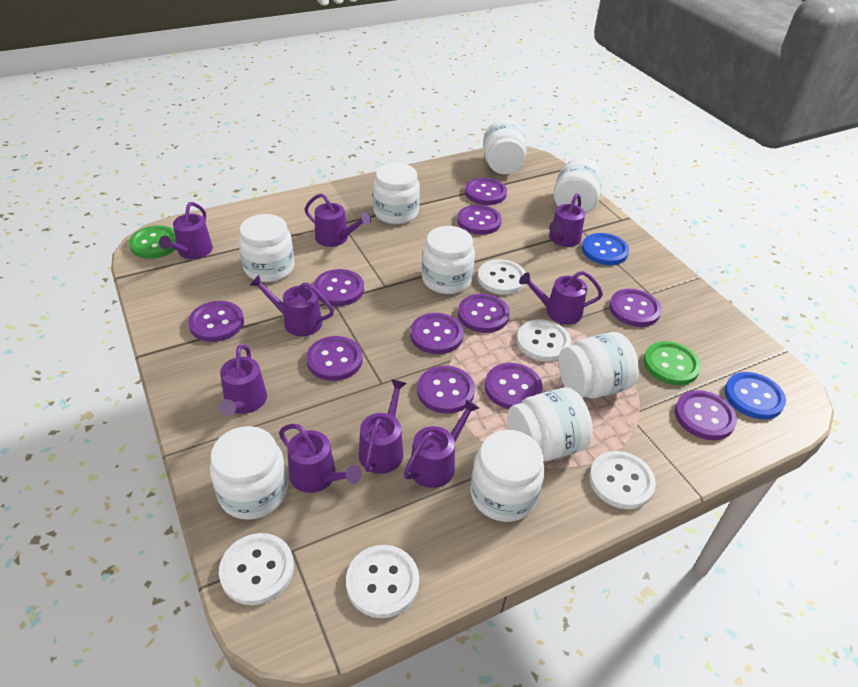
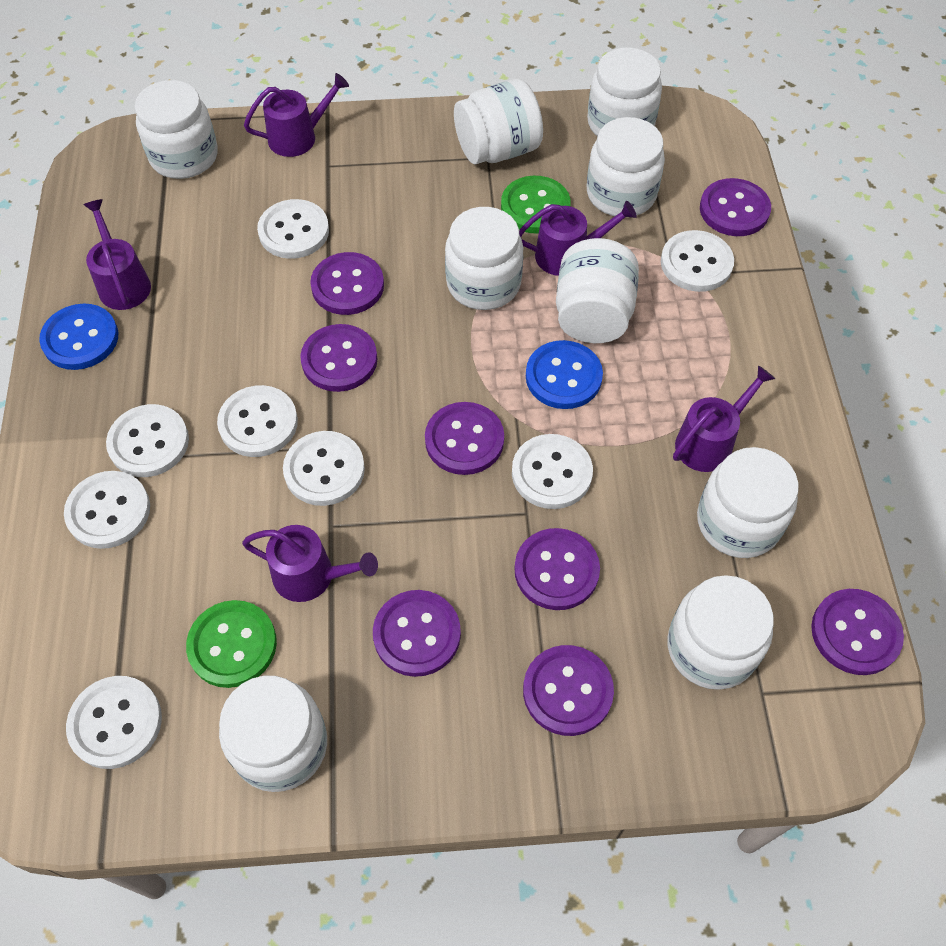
purple button: 11 -> 8
purple watering can: 9 -> 5
white button: 5 -> 8

